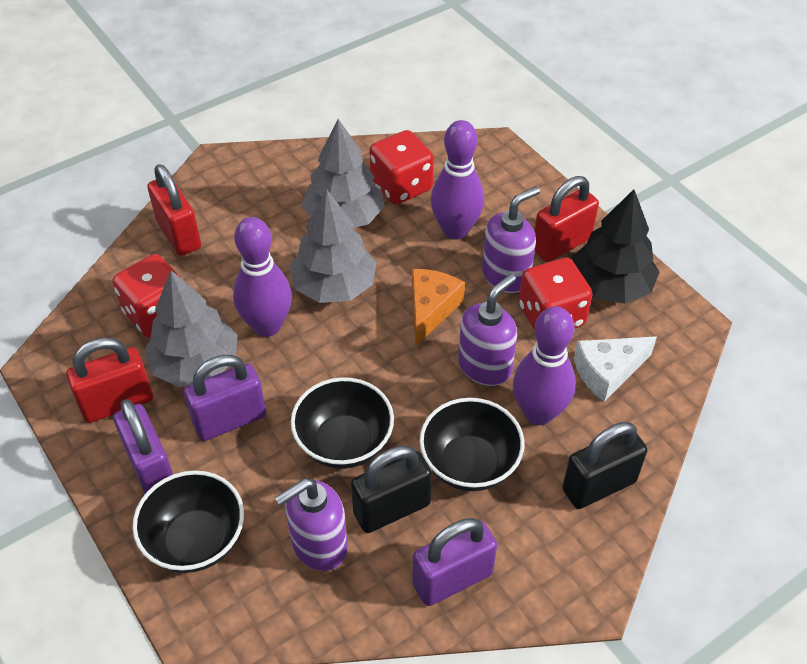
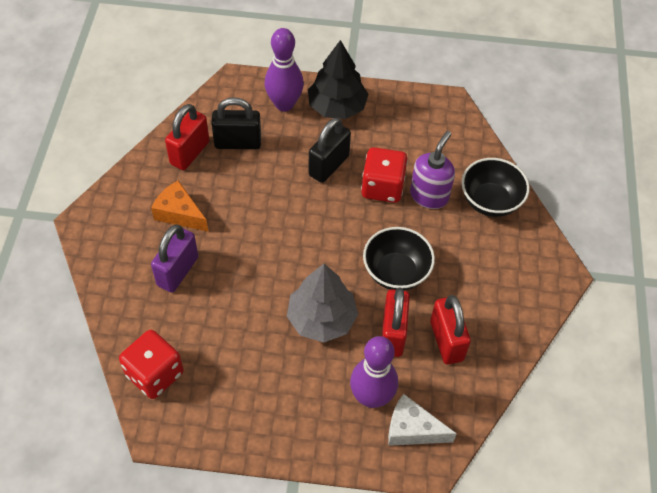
black bowl: 3 -> 2
grey tree: 3 -> 1
purple bowling pin: 3 -> 2
purple padlock: 3 -> 1
purple soap dispenser: 3 -> 1
red dice: 3 -> 2

